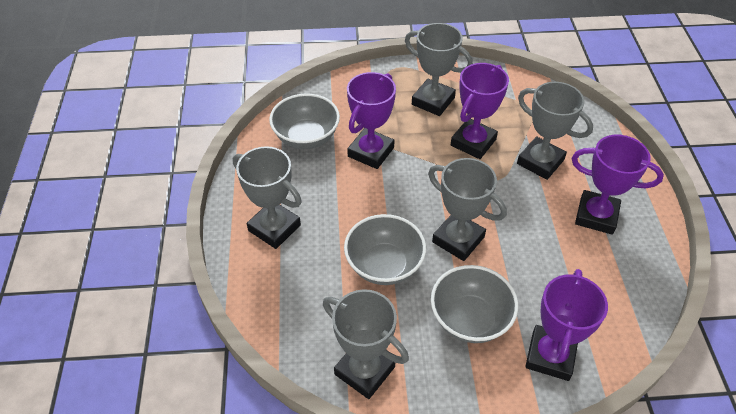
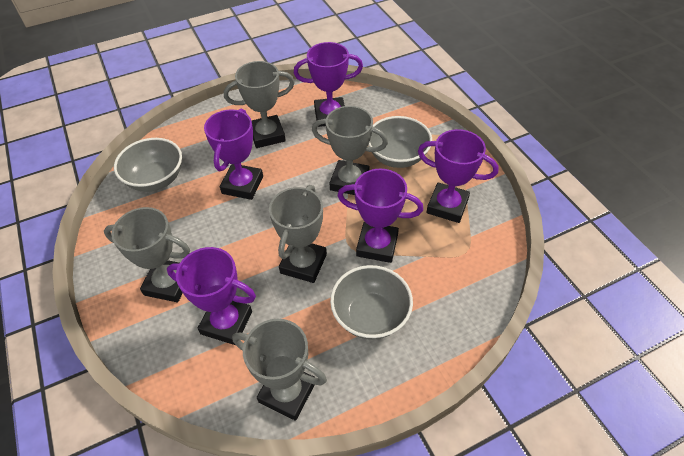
purple trophy: 4 -> 5

